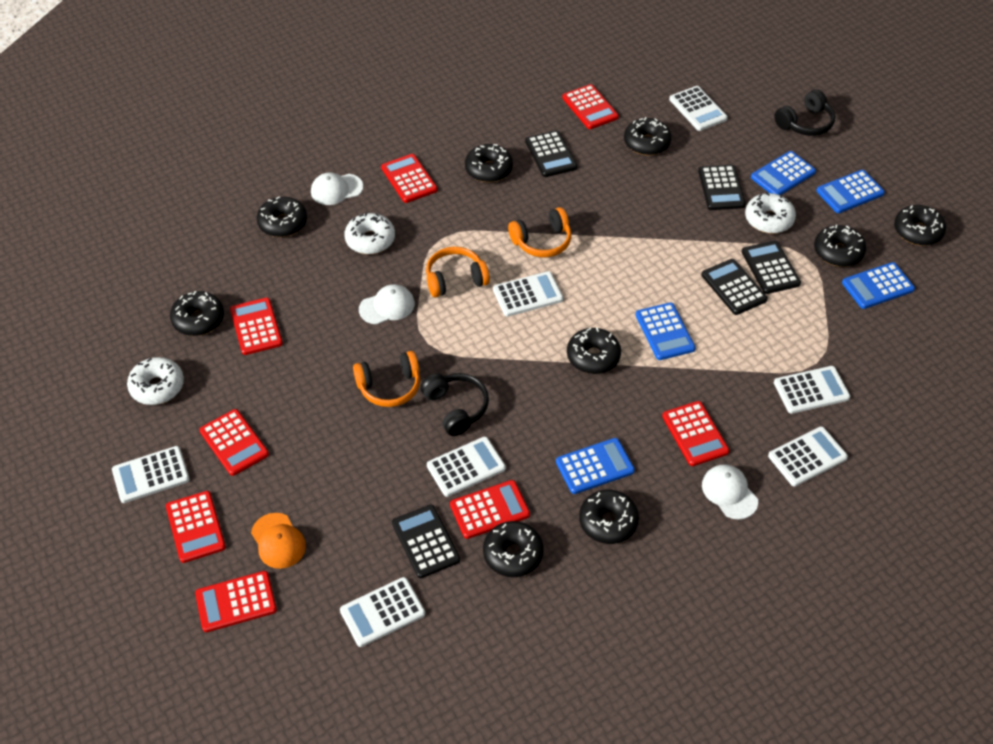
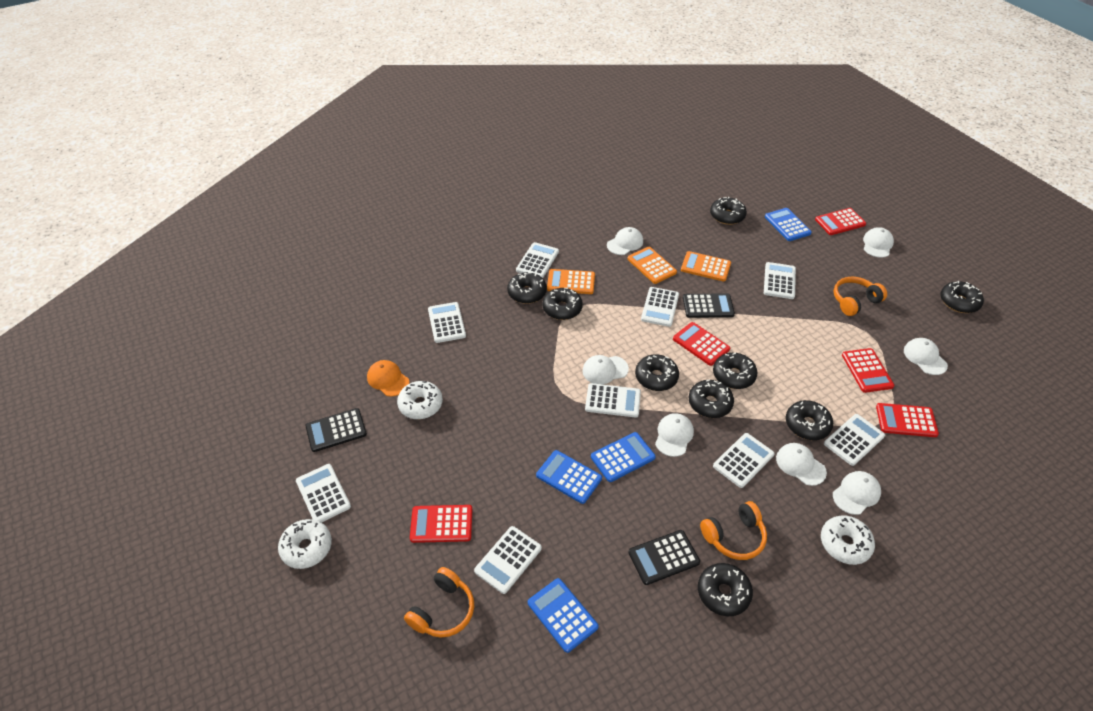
black calculator: 5 -> 3
black headphones: 2 -> 0
blue calculator: 5 -> 4
orange calculator: 0 -> 3
red calculator: 8 -> 5
white calculator: 7 -> 9
white cap: 3 -> 7

